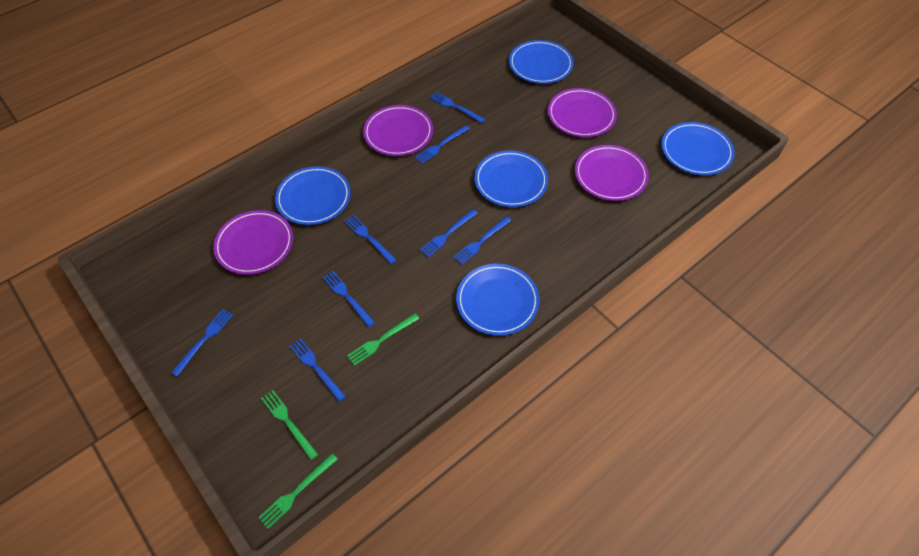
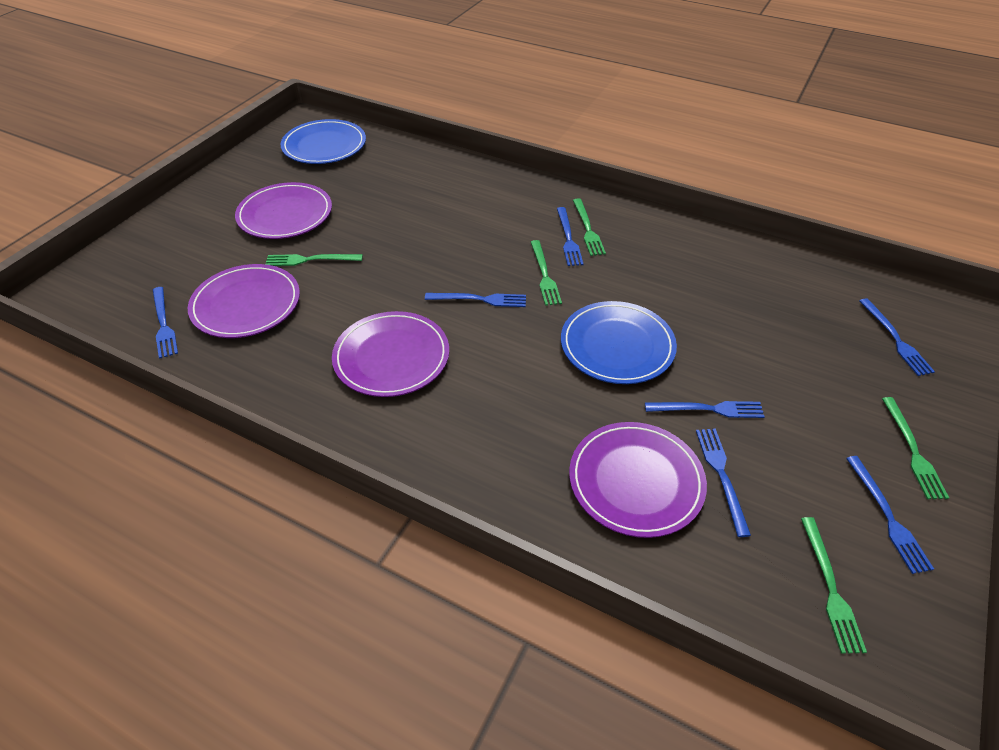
blue fork: 8 -> 7
blue plate: 5 -> 2
green fork: 3 -> 5

